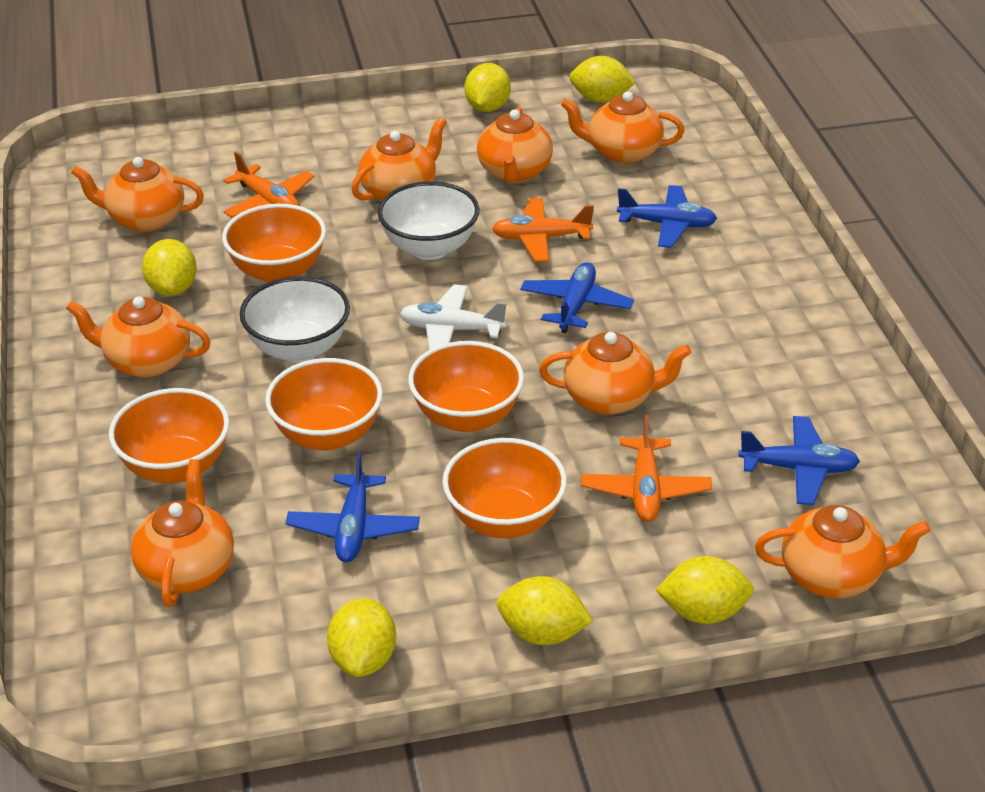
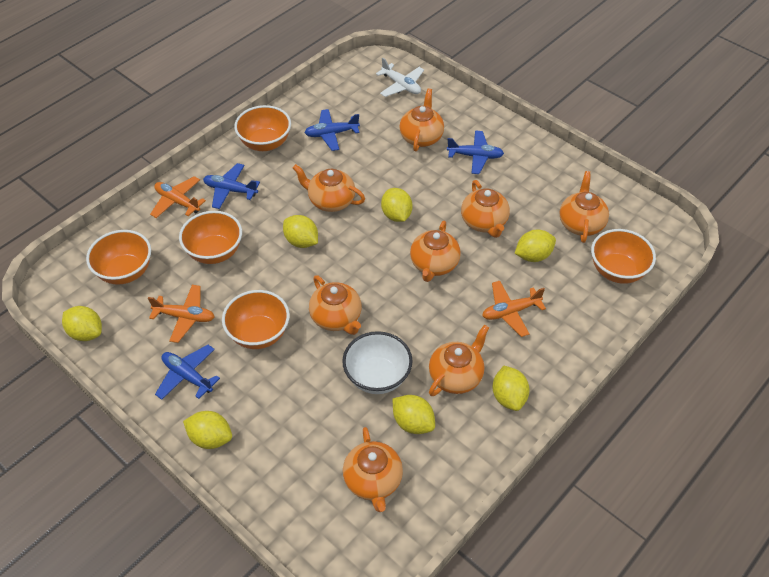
white bowl: 2 -> 1
yellow lemon: 6 -> 7

